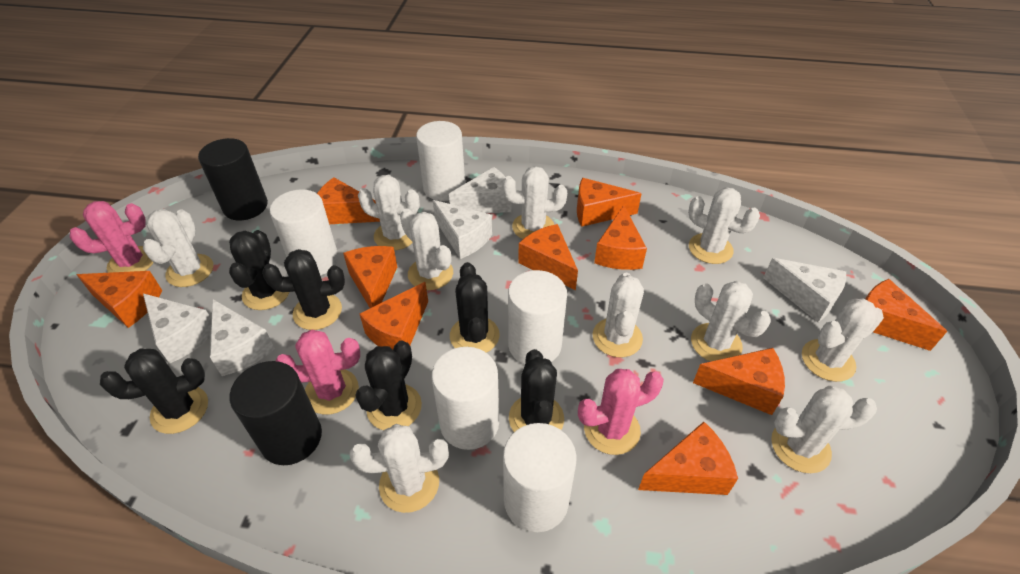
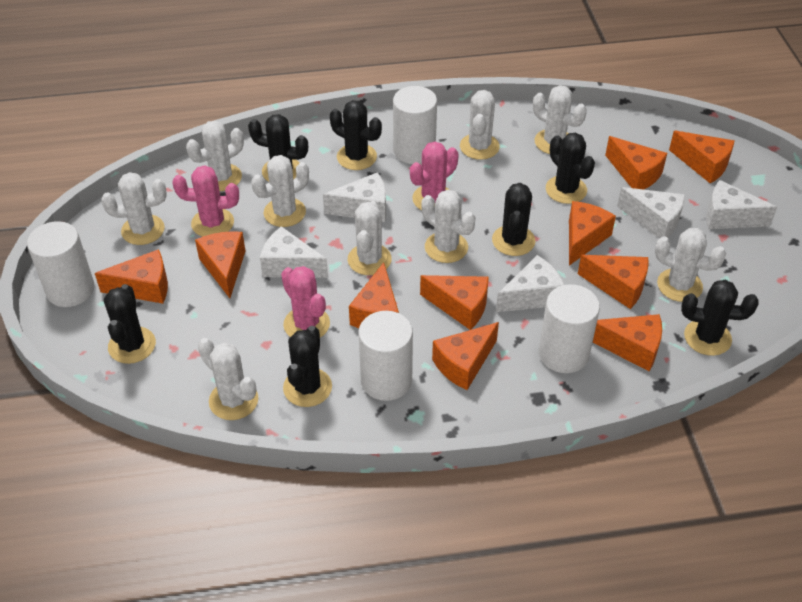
black cactus: 6 -> 7
black cylinder: 2 -> 0
white cactus: 10 -> 9
white cylinder: 5 -> 4

